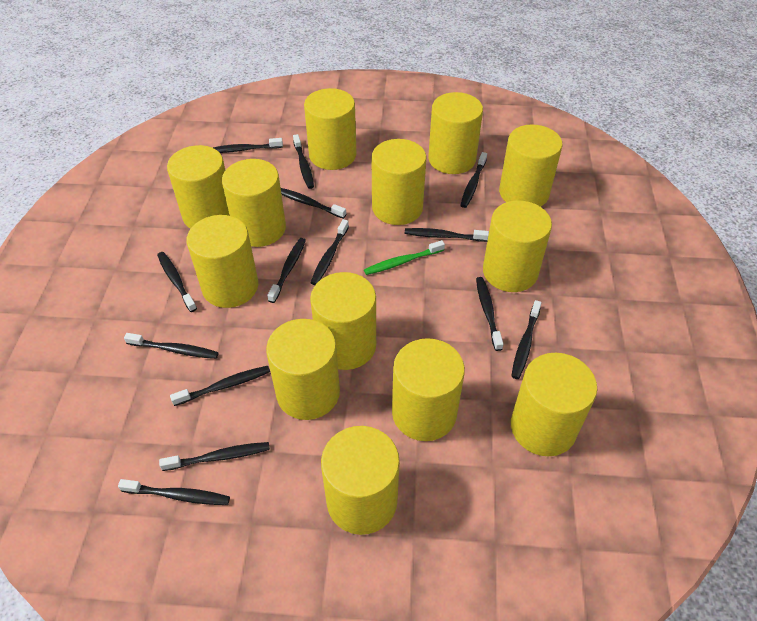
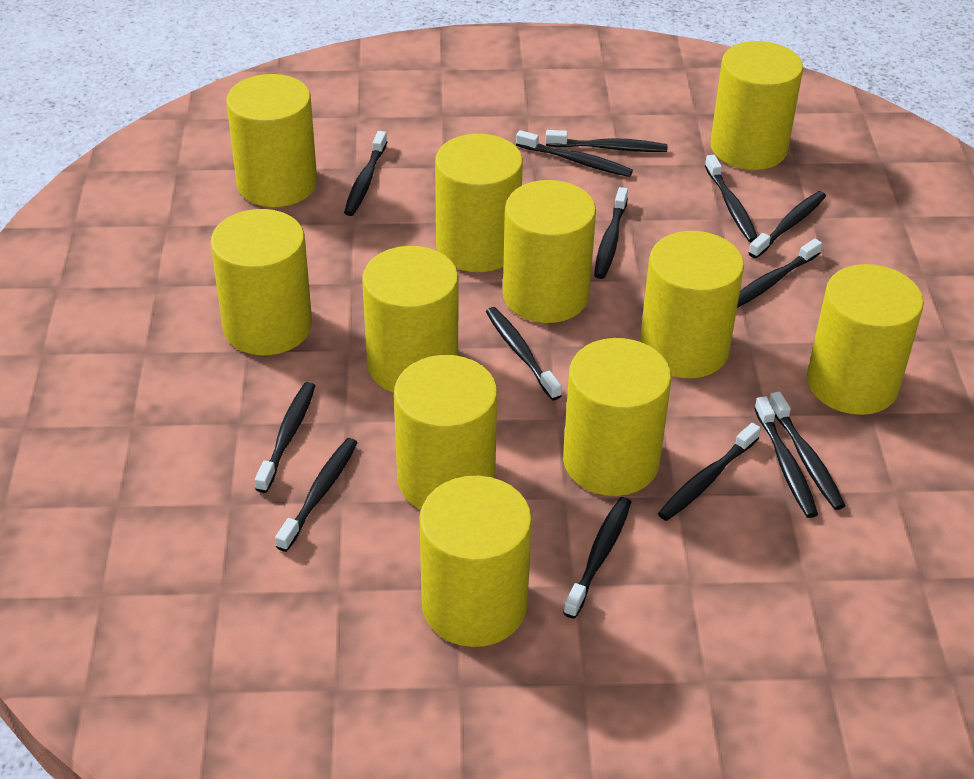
green toothbrush: 1 -> 0
yellow cylinder: 13 -> 11

